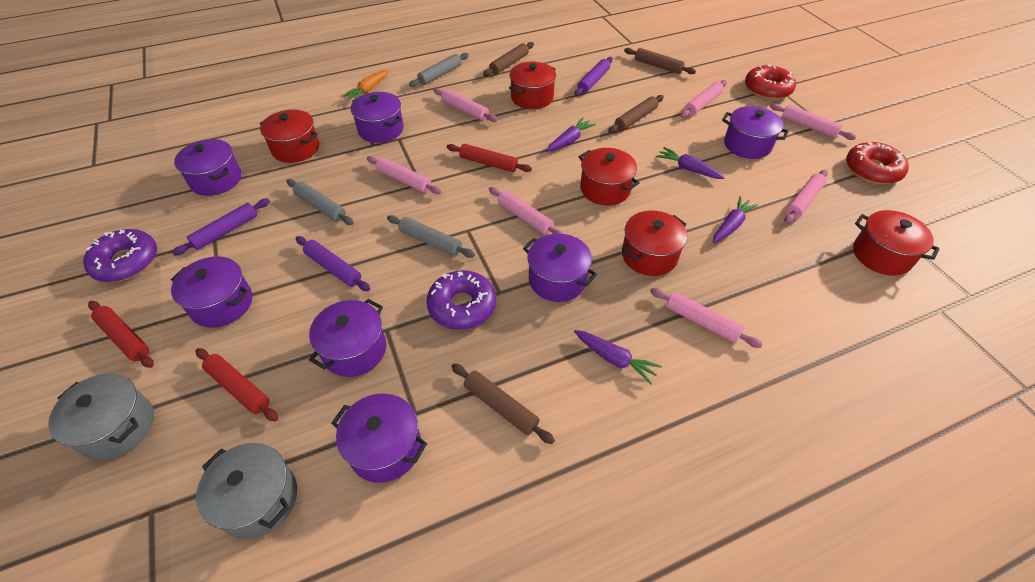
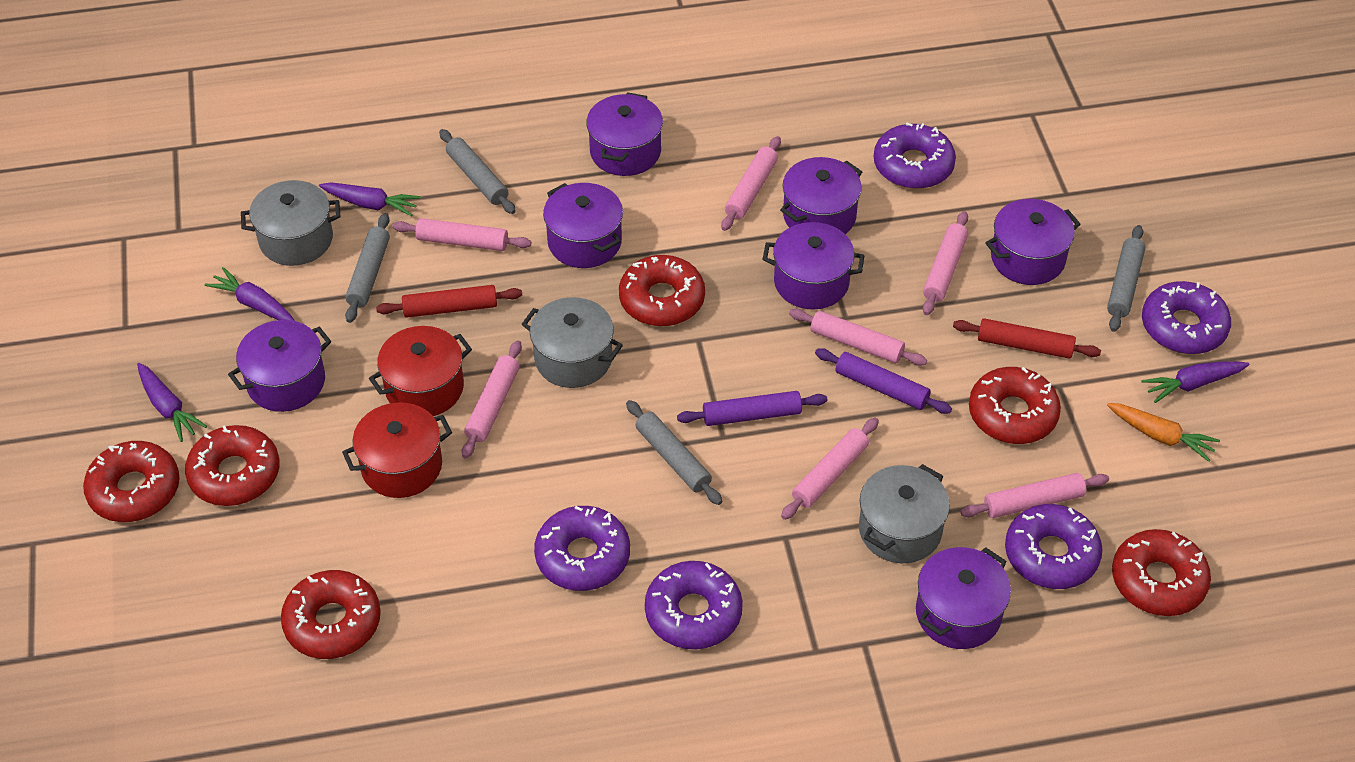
brown rolling pin: 4 -> 0
grey pot: 2 -> 3
grey rolling pin: 3 -> 4
purple donut: 2 -> 5
purple rolling pin: 3 -> 2
red donut: 2 -> 6
red pot: 5 -> 2
red rolling pin: 3 -> 2

